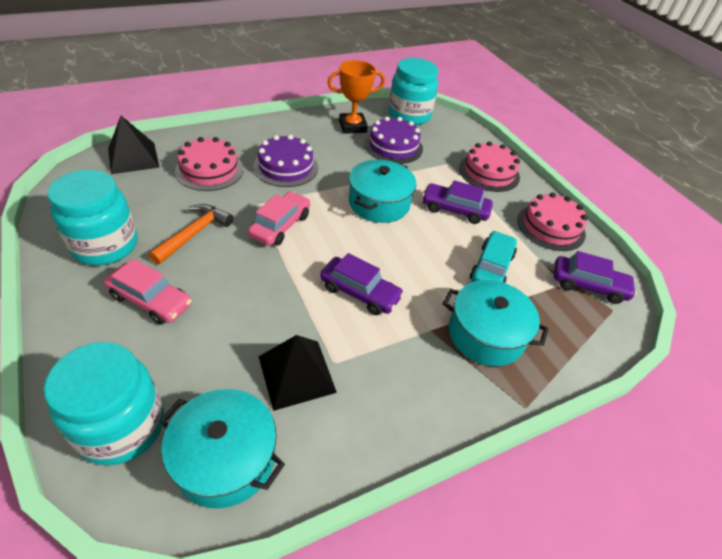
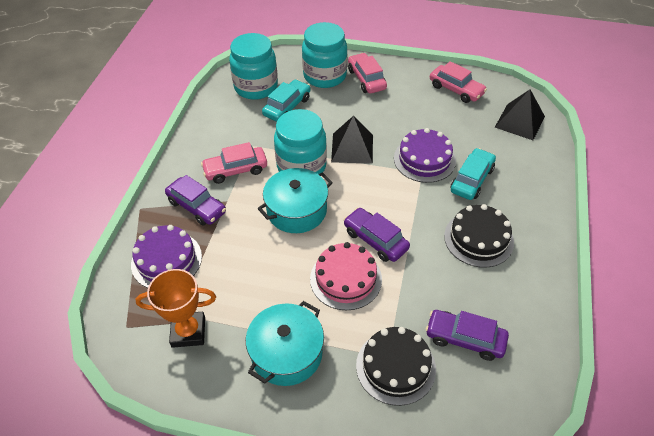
black cake: 0 -> 2
orange hammer: 1 -> 0
pink cake: 3 -> 1
pink car: 2 -> 3
turquoise car: 1 -> 2
turquoise pot: 3 -> 2

